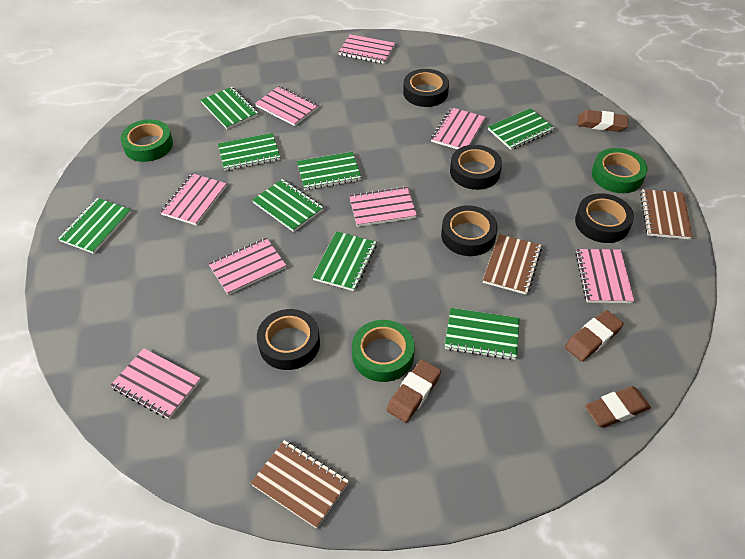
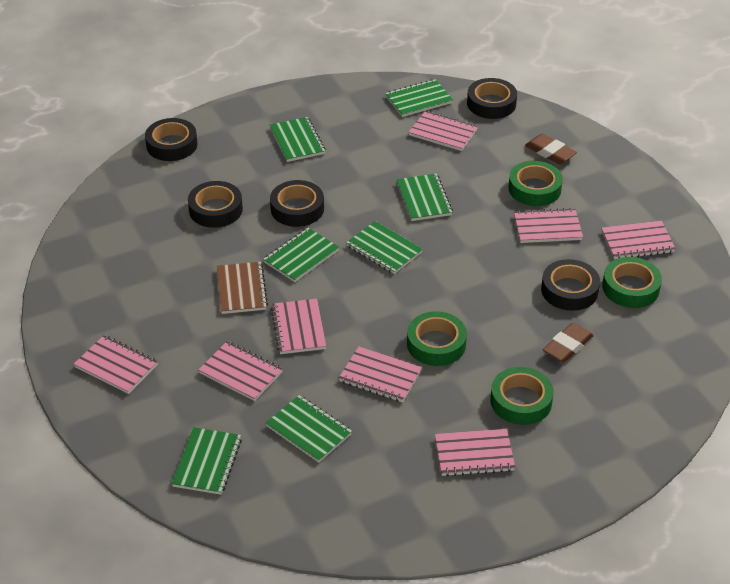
brown eraser: 4 -> 2
brown notebook: 3 -> 1
green notebook: 8 -> 7
green tape: 3 -> 4

